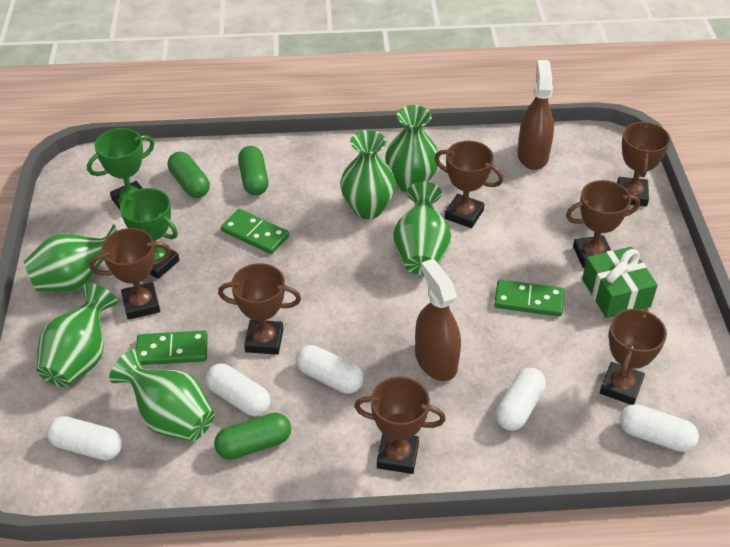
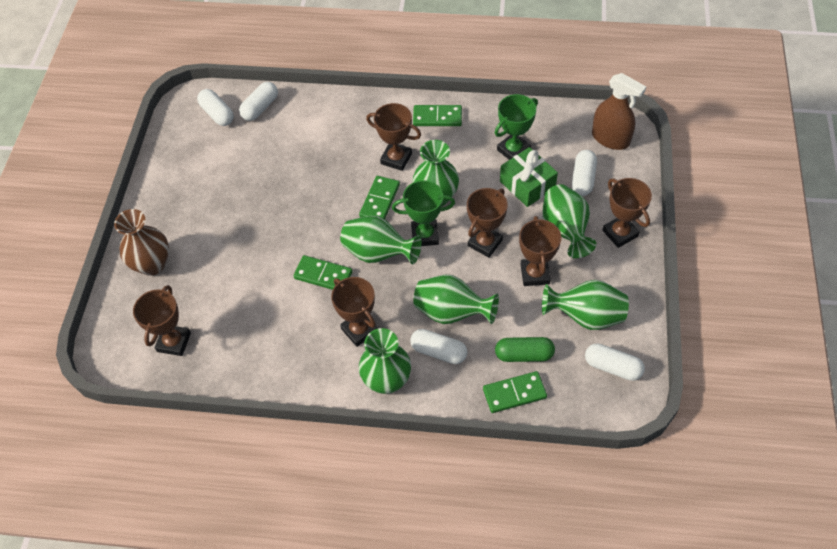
brown spray bottle: 2 -> 1
brown trophy: 7 -> 6
brown vase: 0 -> 1
green capsule: 3 -> 1
green domino: 3 -> 4

